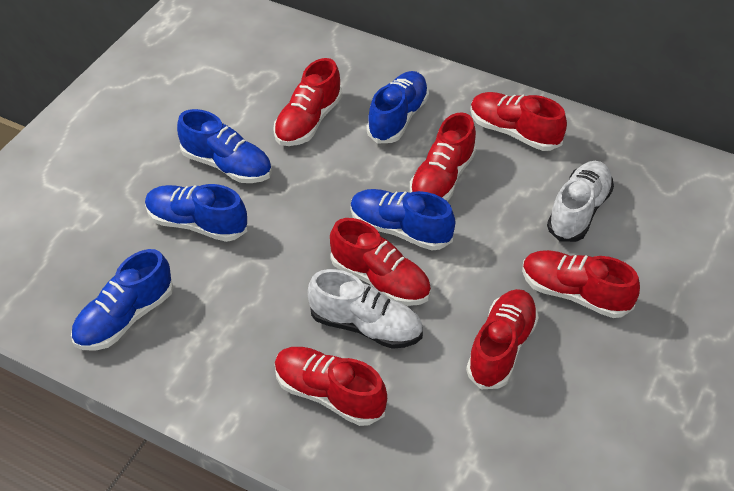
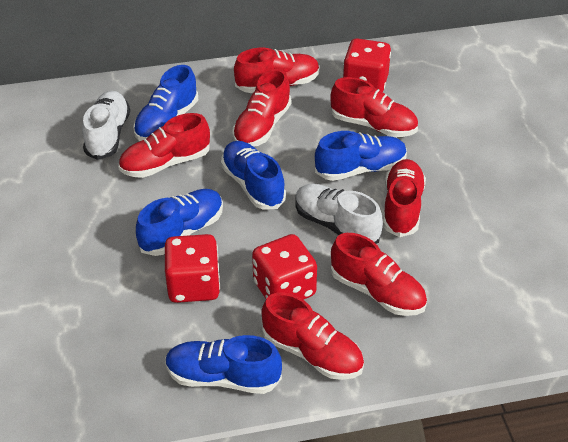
red dice: 0 -> 3

